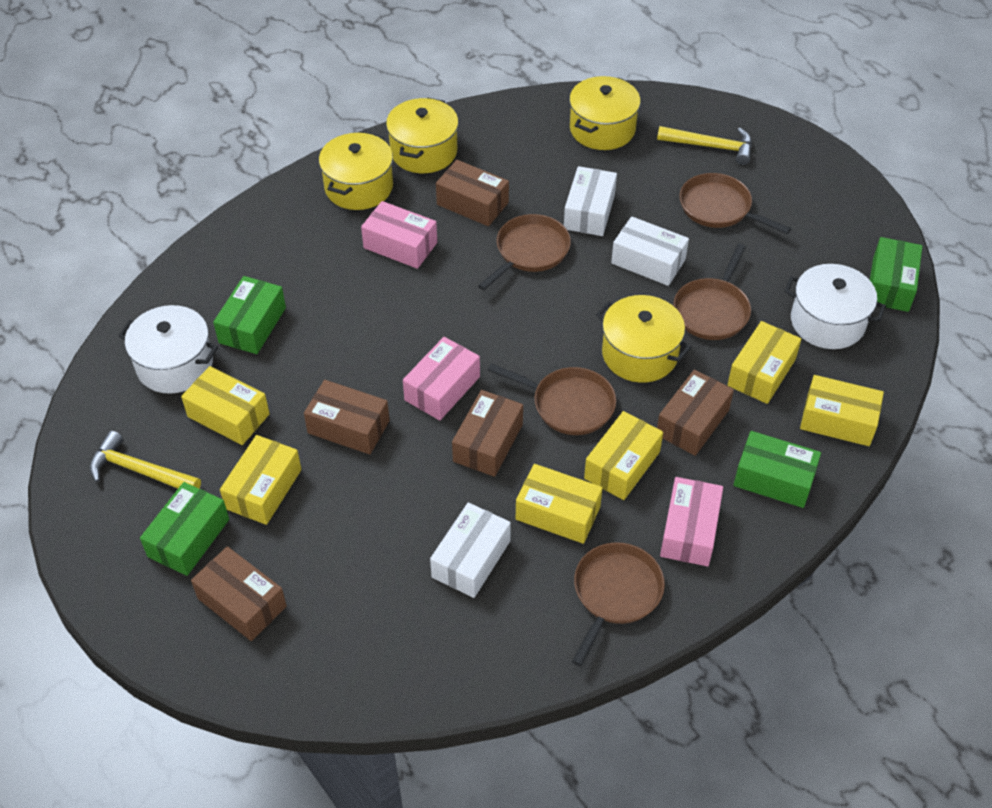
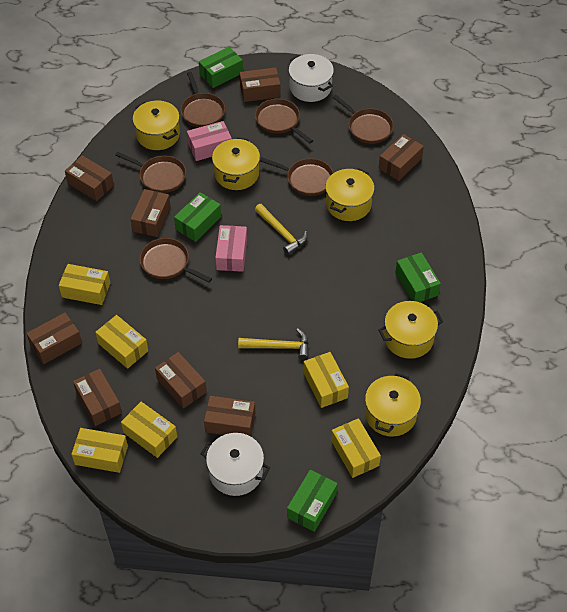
brown box: 5 -> 8
brown pan: 5 -> 6
pink box: 3 -> 2
white box: 3 -> 0
yellow pot: 4 -> 5

